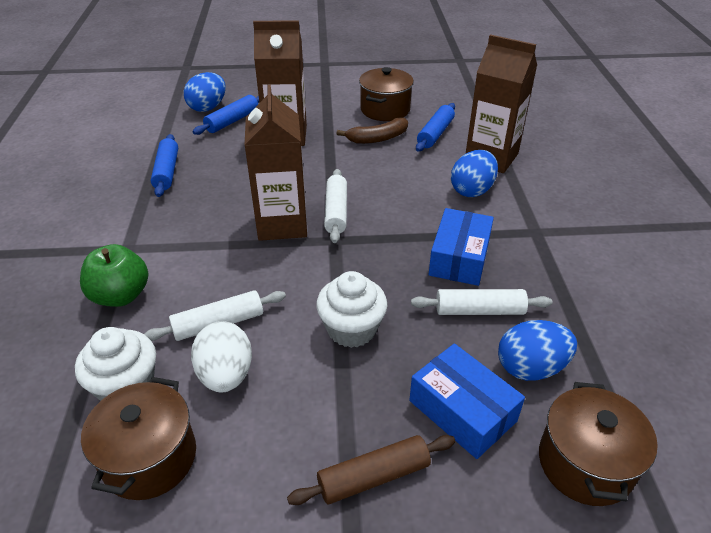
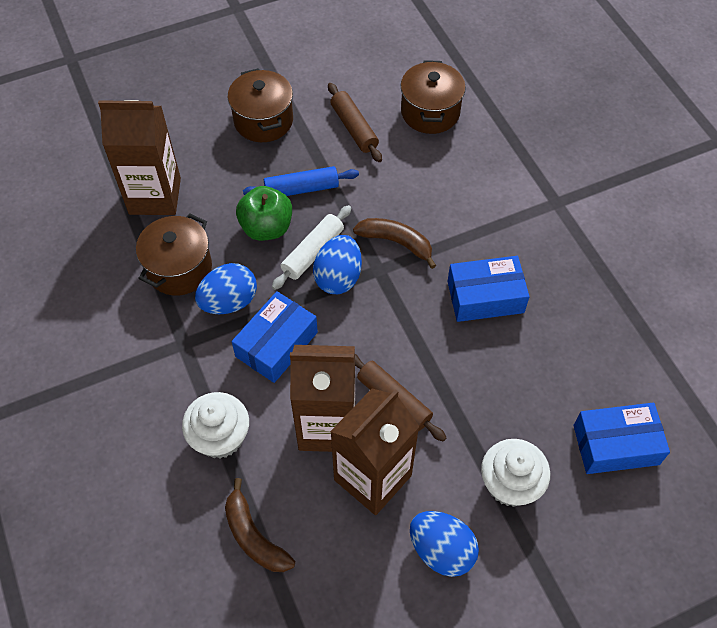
blue box: 2 -> 3
blue rolling pin: 3 -> 1
brown banana: 1 -> 2
brown rolling pin: 1 -> 2
white egg: 1 -> 0
white rolling pin: 3 -> 1

